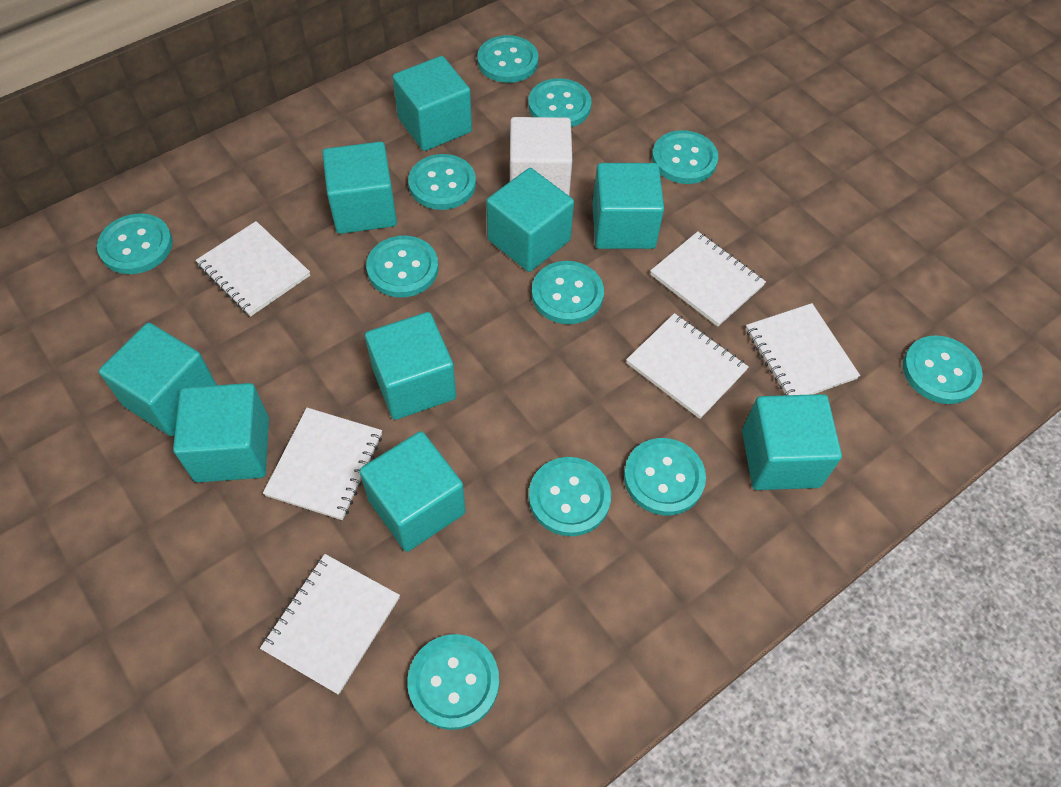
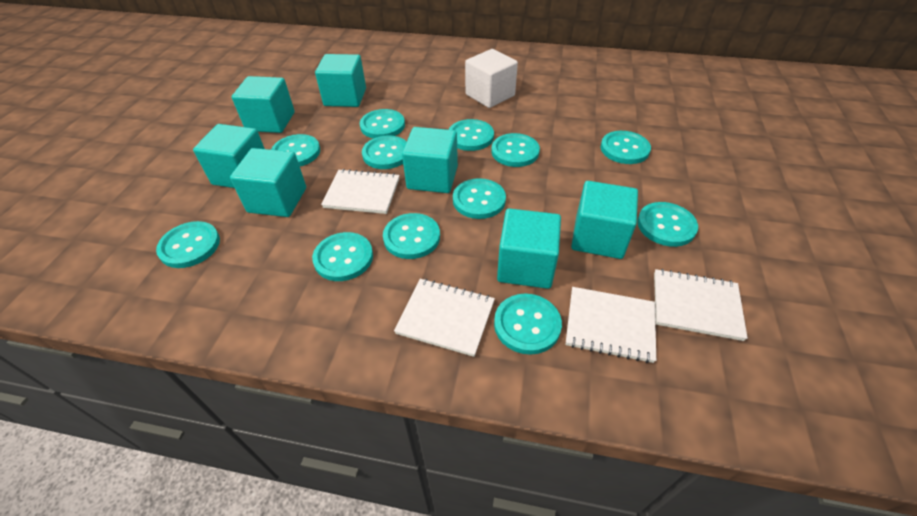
turquoise button: 11 -> 12
turquoise cube: 9 -> 7
white notebook: 6 -> 4

